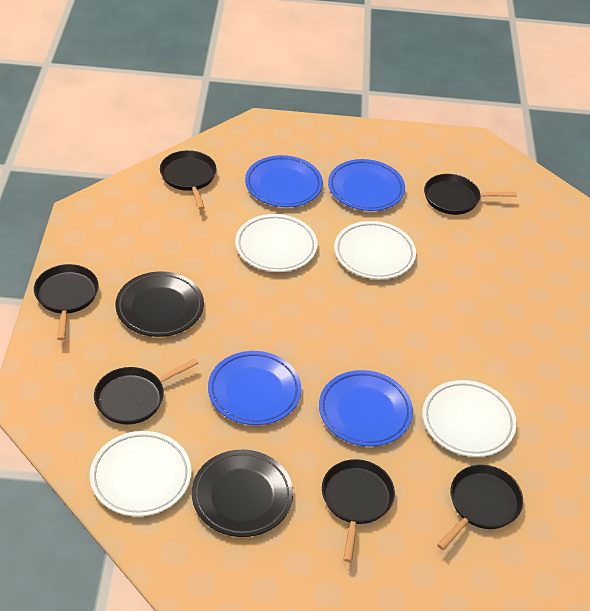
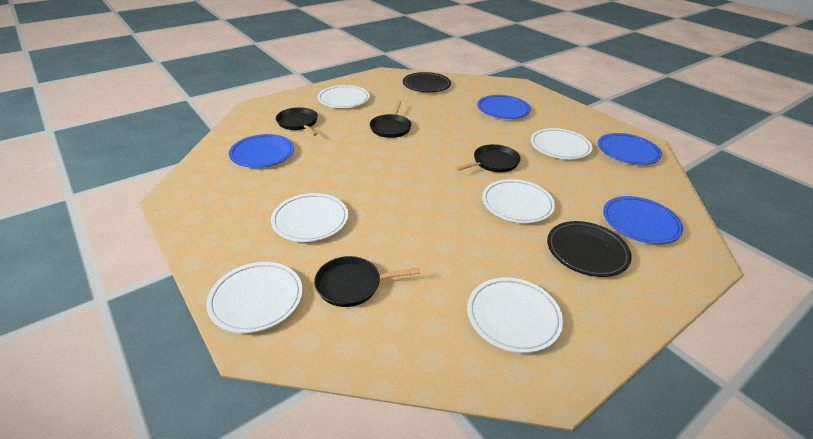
black pan: 6 -> 4
white plate: 4 -> 6

